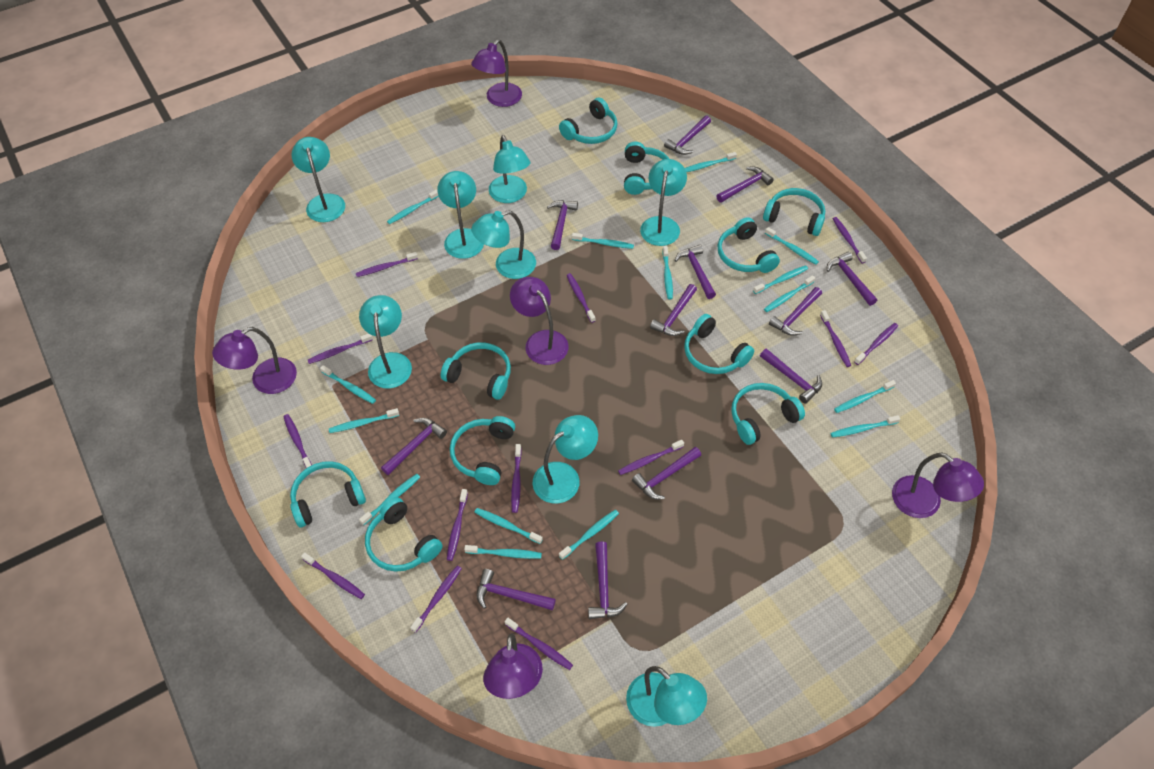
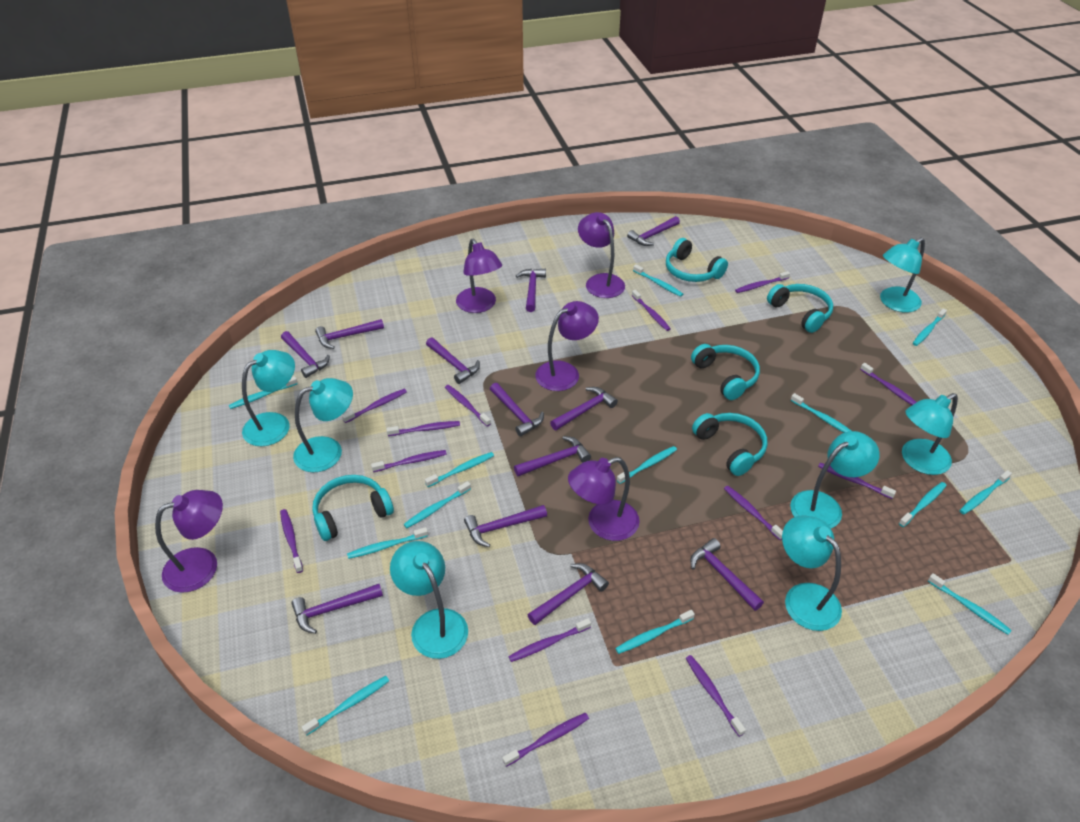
turquoise headphones: 10 -> 5
turquoise lamp: 8 -> 7
turquoise toothbrush: 15 -> 13

